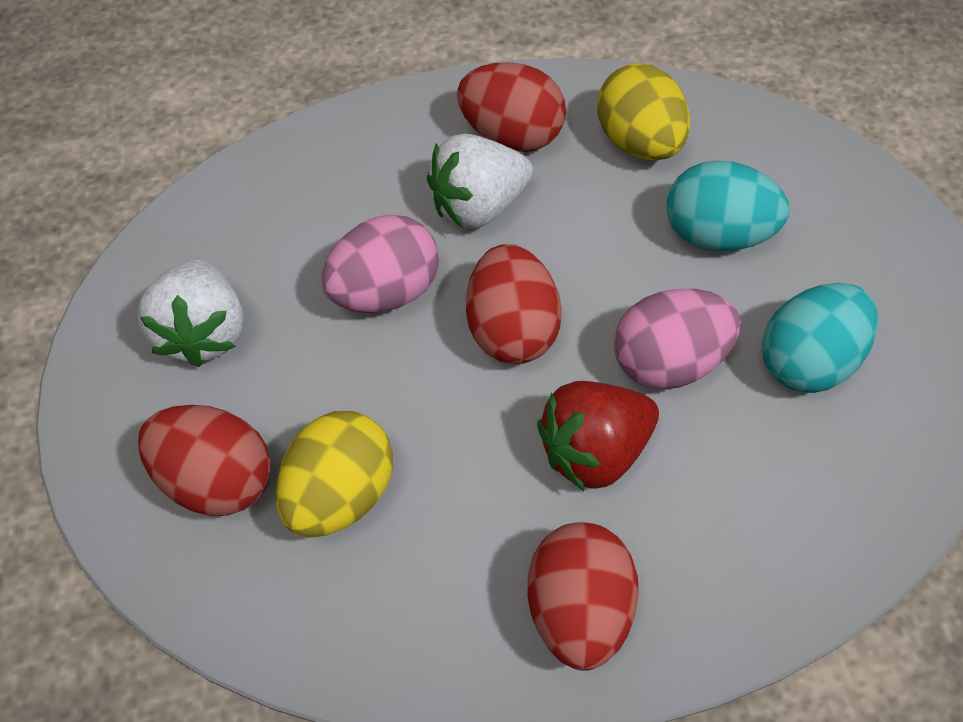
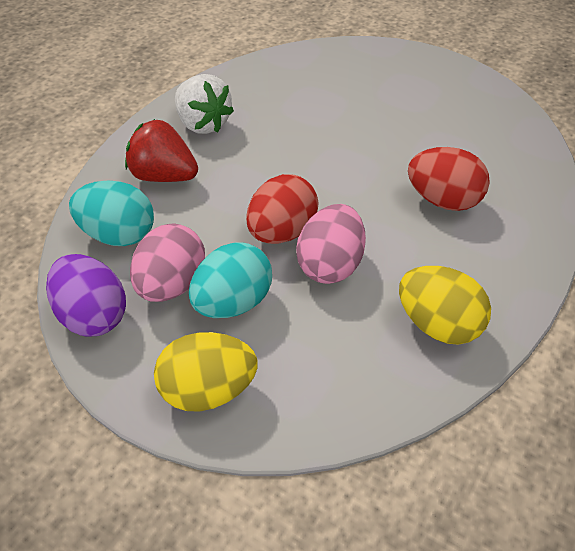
purple egg: 0 -> 1
red egg: 4 -> 2
white strawberry: 2 -> 1

